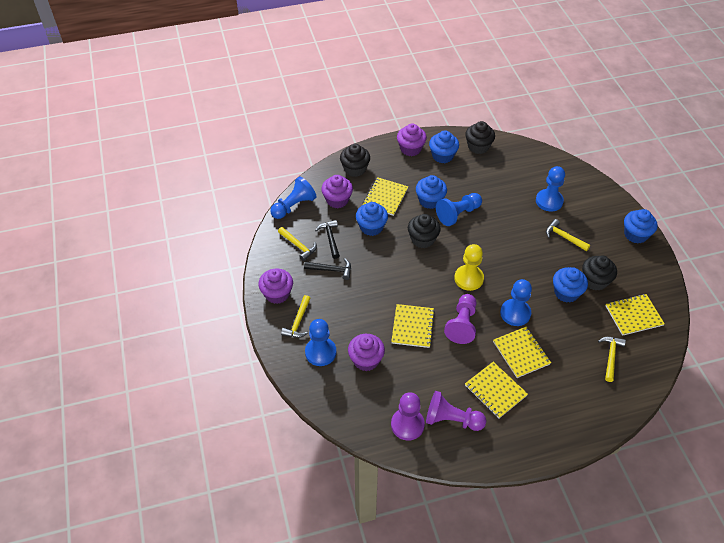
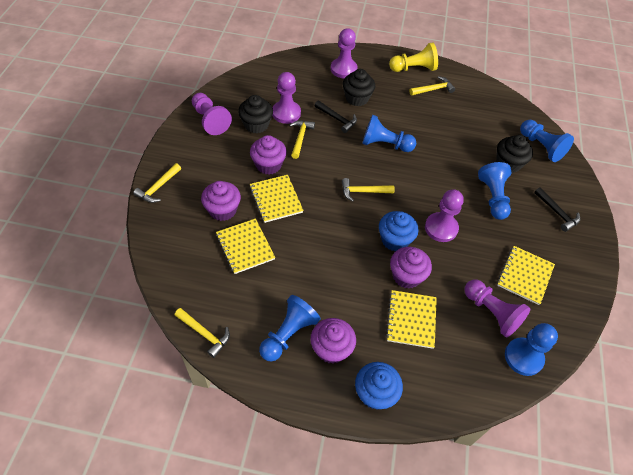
black cupcake: 4 -> 3
blue cupcake: 5 -> 2
purple pawn: 3 -> 5
yellow hammer: 4 -> 5
yellow notebook: 5 -> 4

